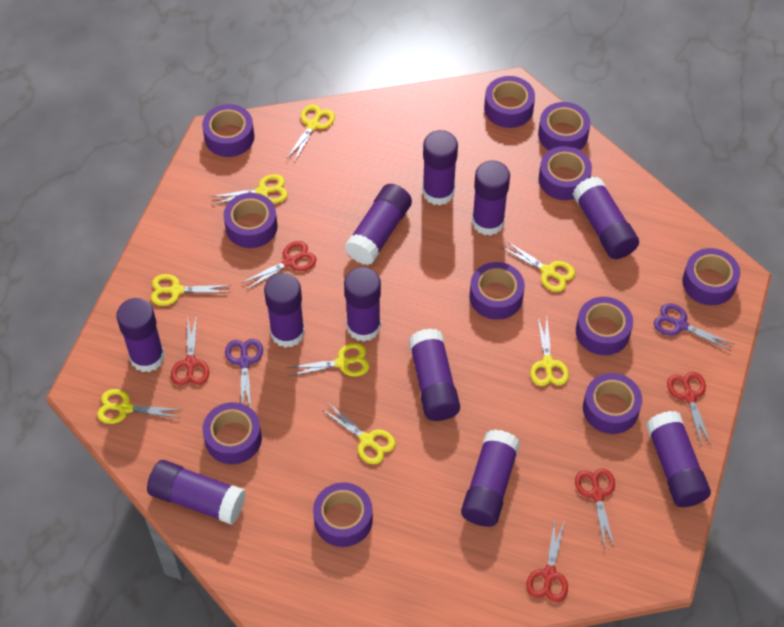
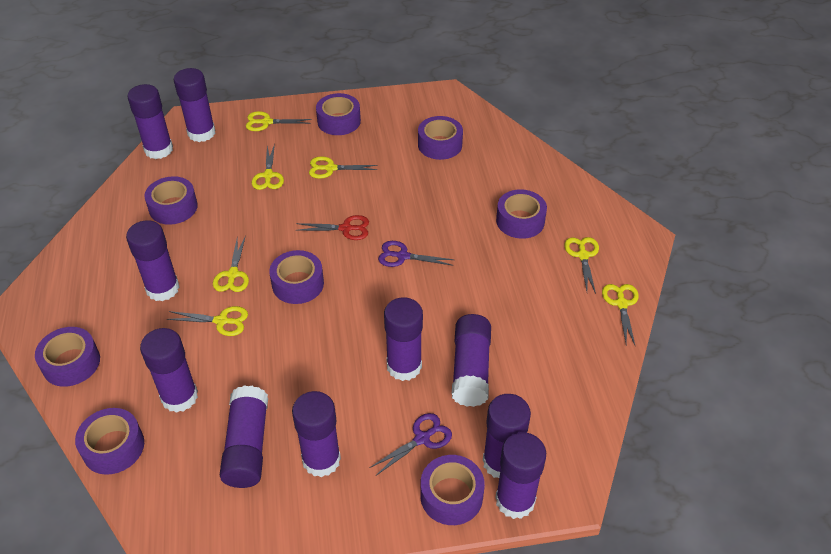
purple glue stick: 11 -> 10
purple tape: 11 -> 8
red scissors: 5 -> 1
yellow scissors: 8 -> 7

